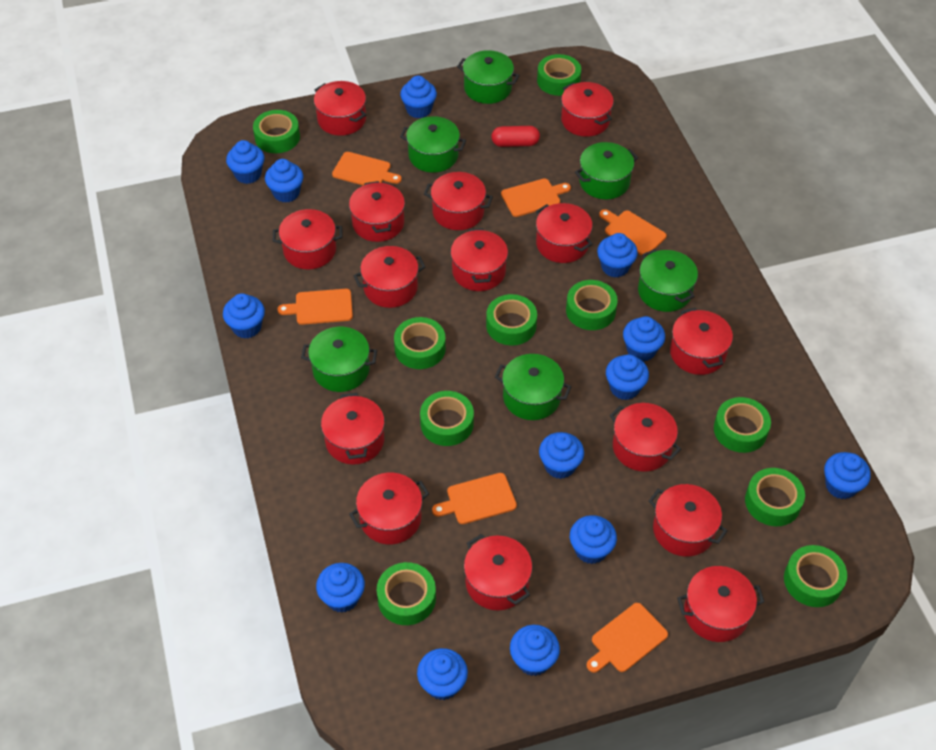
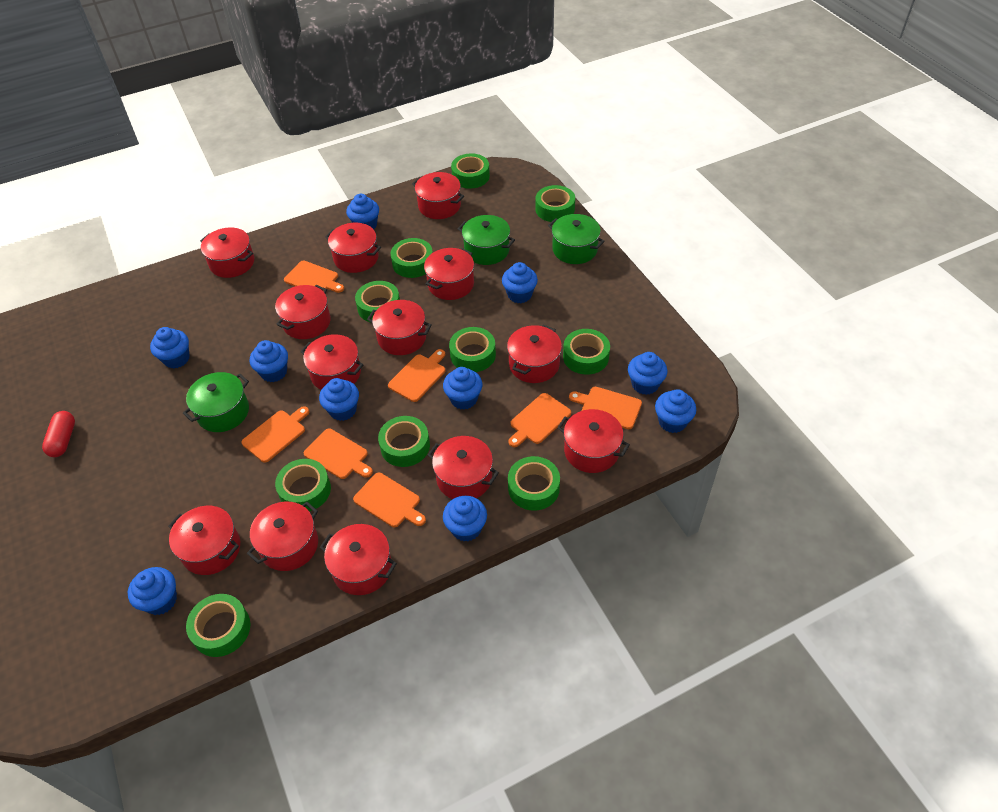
blue cupcake: 13 -> 10
green pot: 6 -> 3
orange cutting board: 6 -> 7
red pot: 15 -> 13

